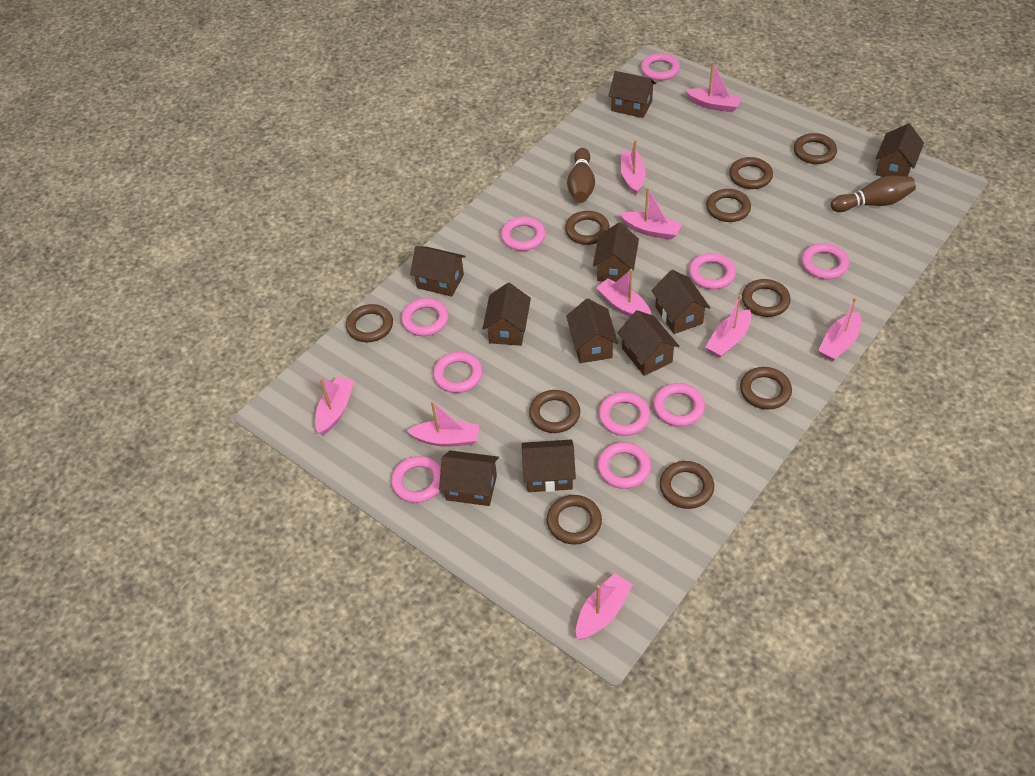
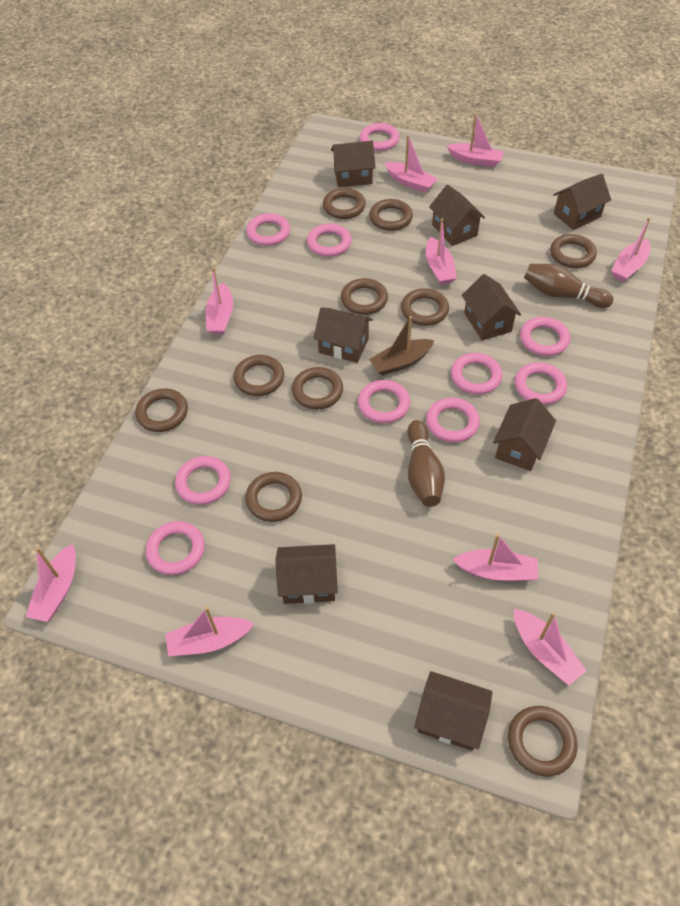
brown boat: 0 -> 1
brown house: 10 -> 8

